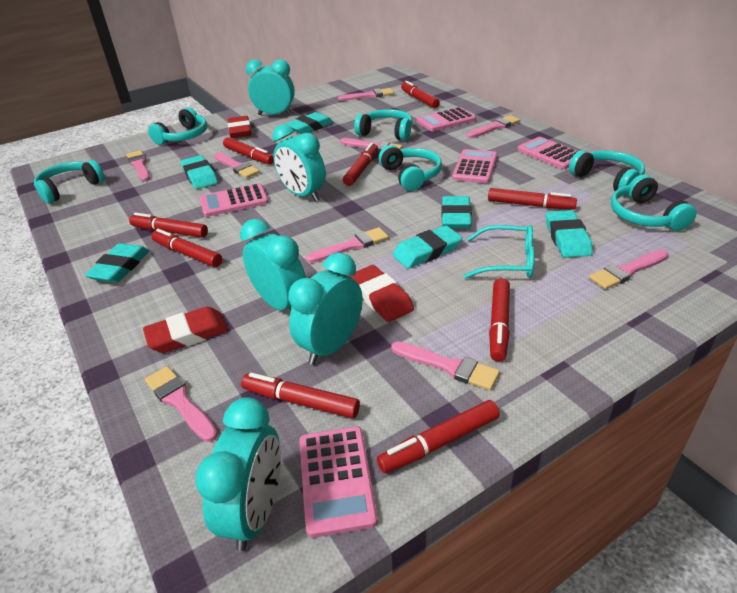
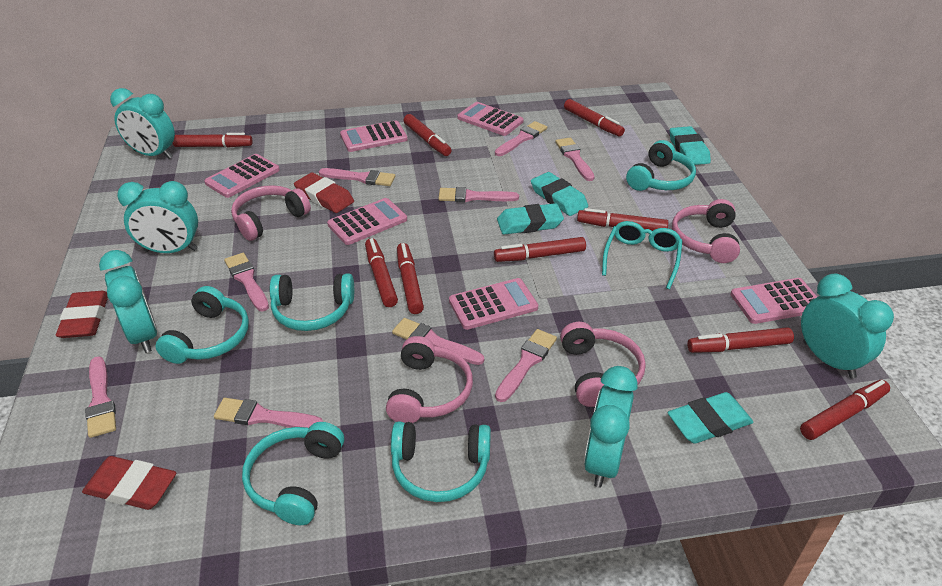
pink calculator: 5 -> 6
pink headphones: 0 -> 4
turquoise eraser: 6 -> 4
turquoise headphones: 6 -> 5

